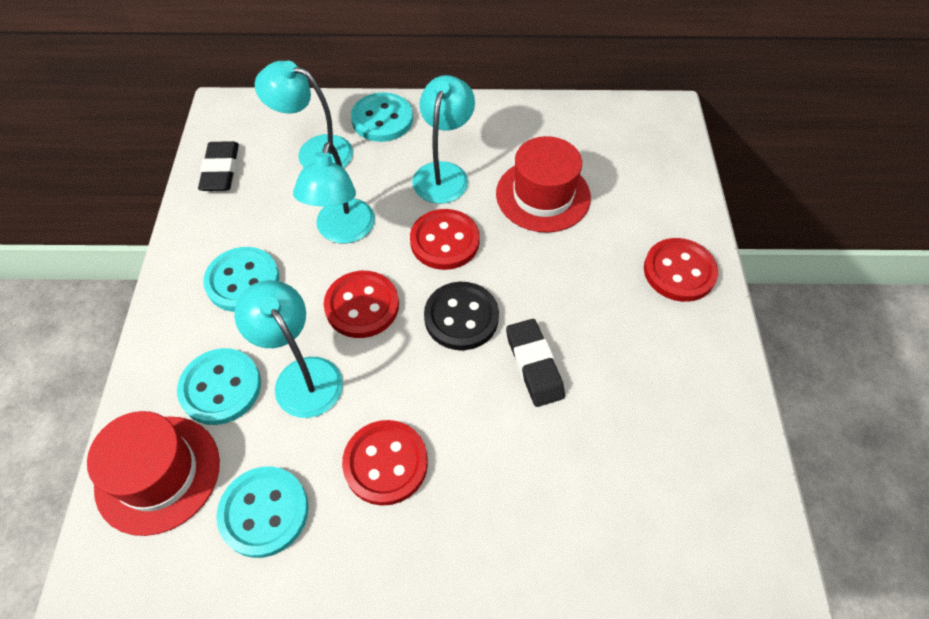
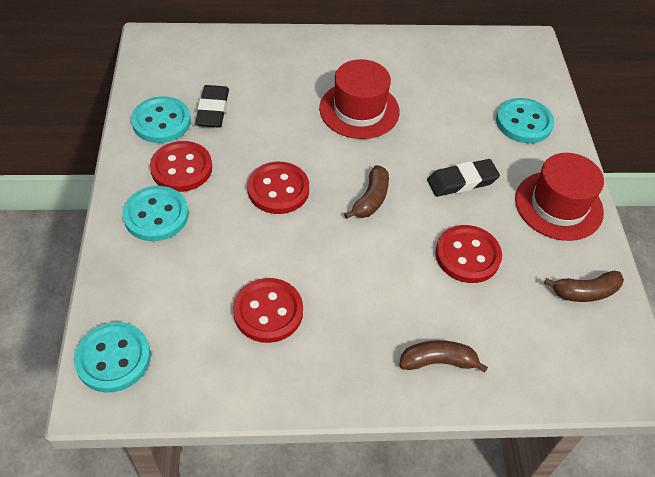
black button: 1 -> 0
brown banana: 0 -> 3
turquoise lamp: 4 -> 0

